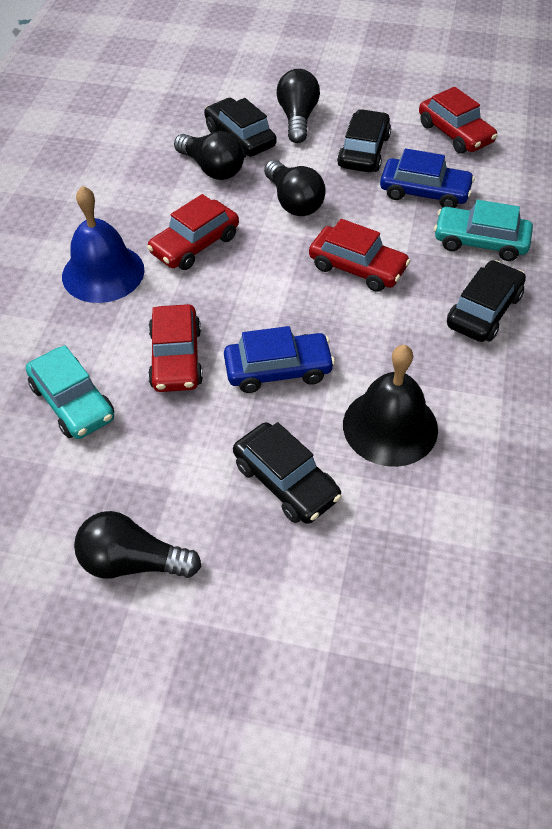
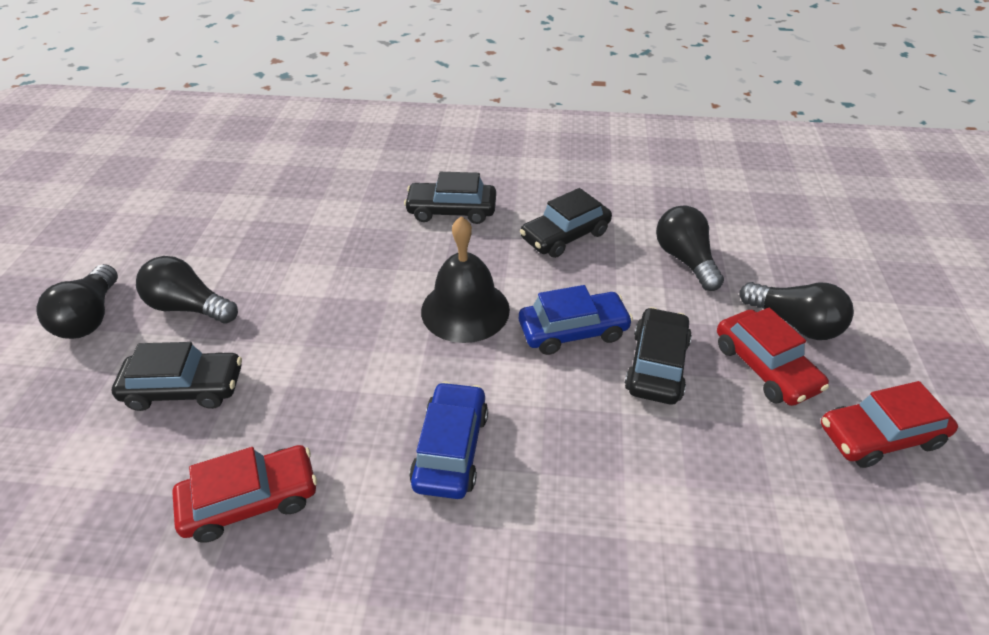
blue bell: 1 -> 0
red car: 4 -> 3
turquoise car: 2 -> 0

